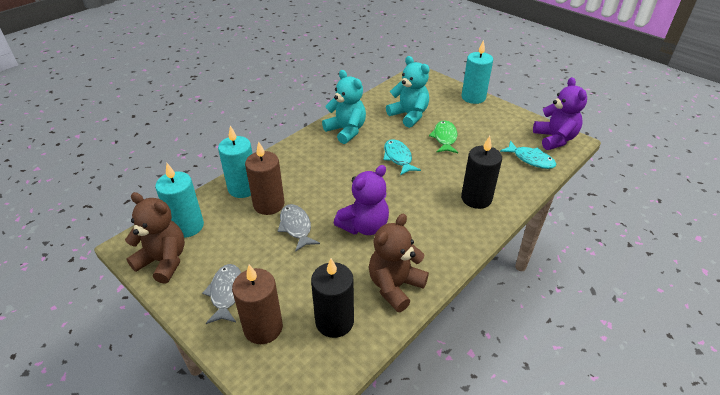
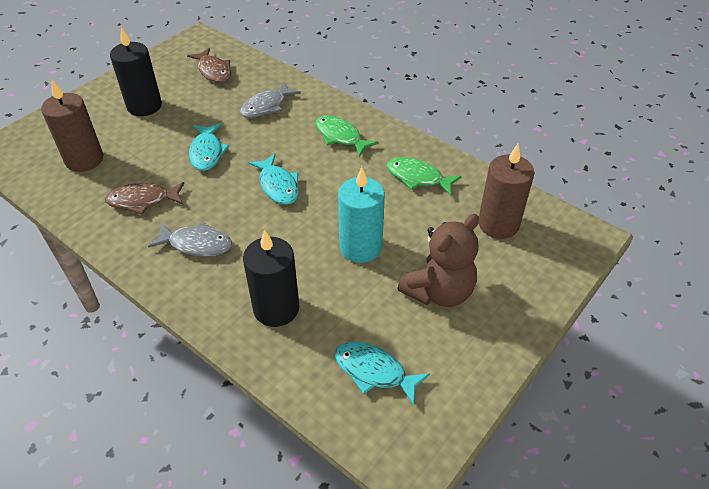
brown fish: 0 -> 2
brown teddy bear: 2 -> 1
green fish: 1 -> 2
purple teddy bear: 2 -> 0
turquoise candle: 3 -> 1
turquoise fish: 2 -> 3
turquoise teddy bear: 2 -> 0

